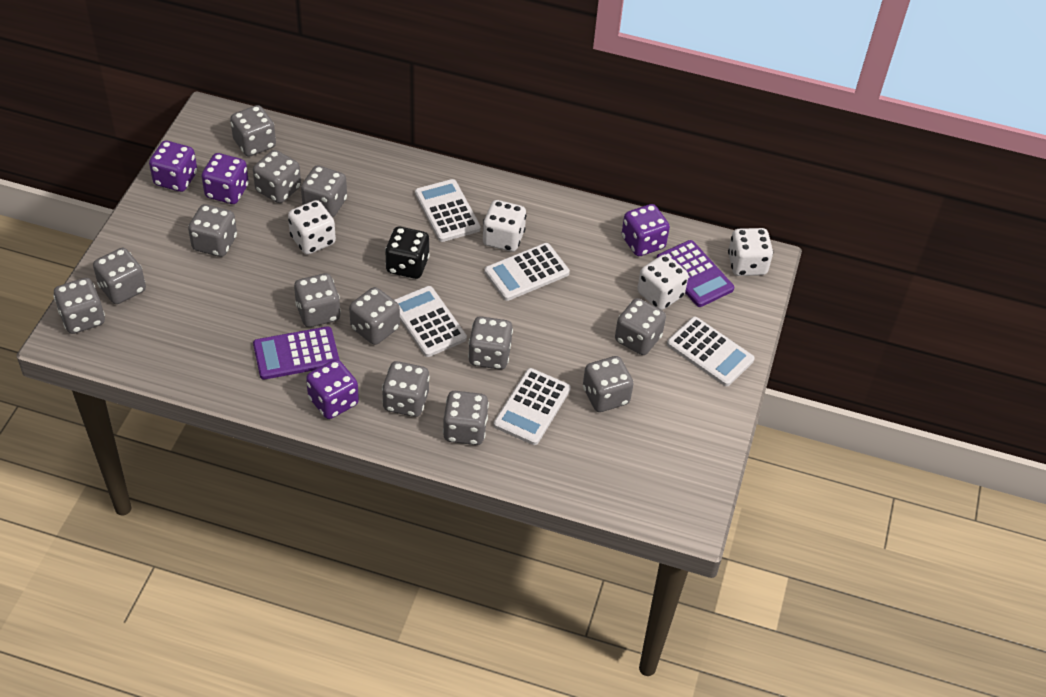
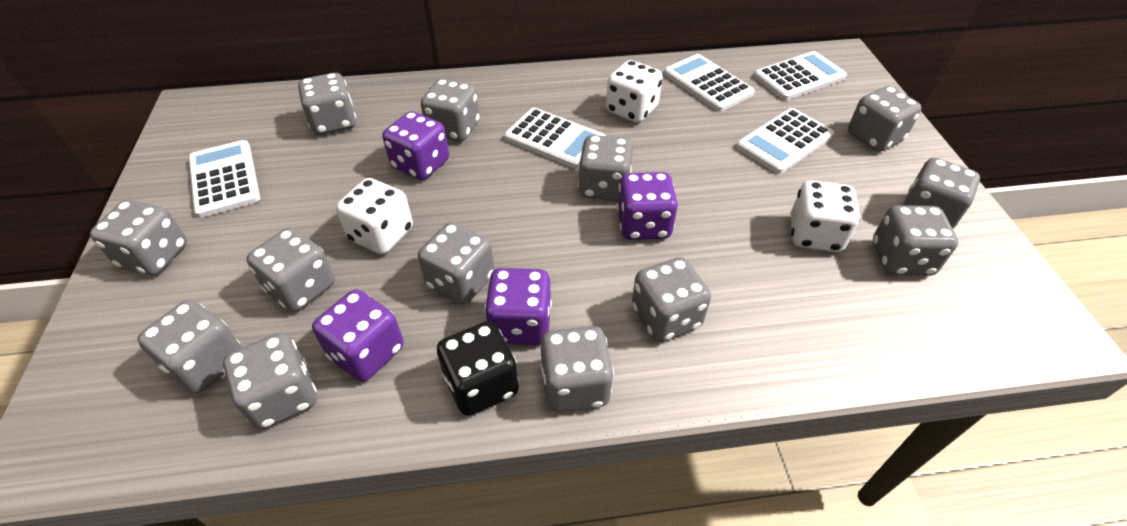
purple calculator: 2 -> 0
white dice: 4 -> 3

